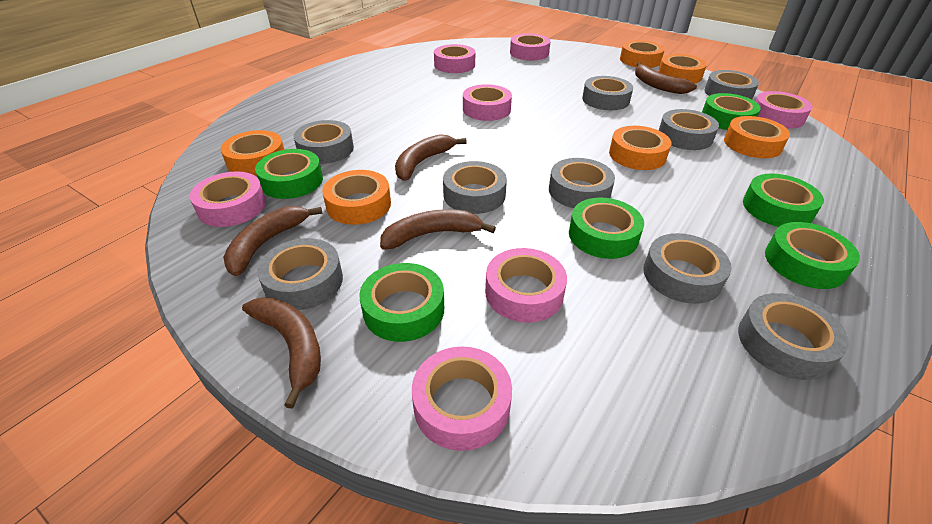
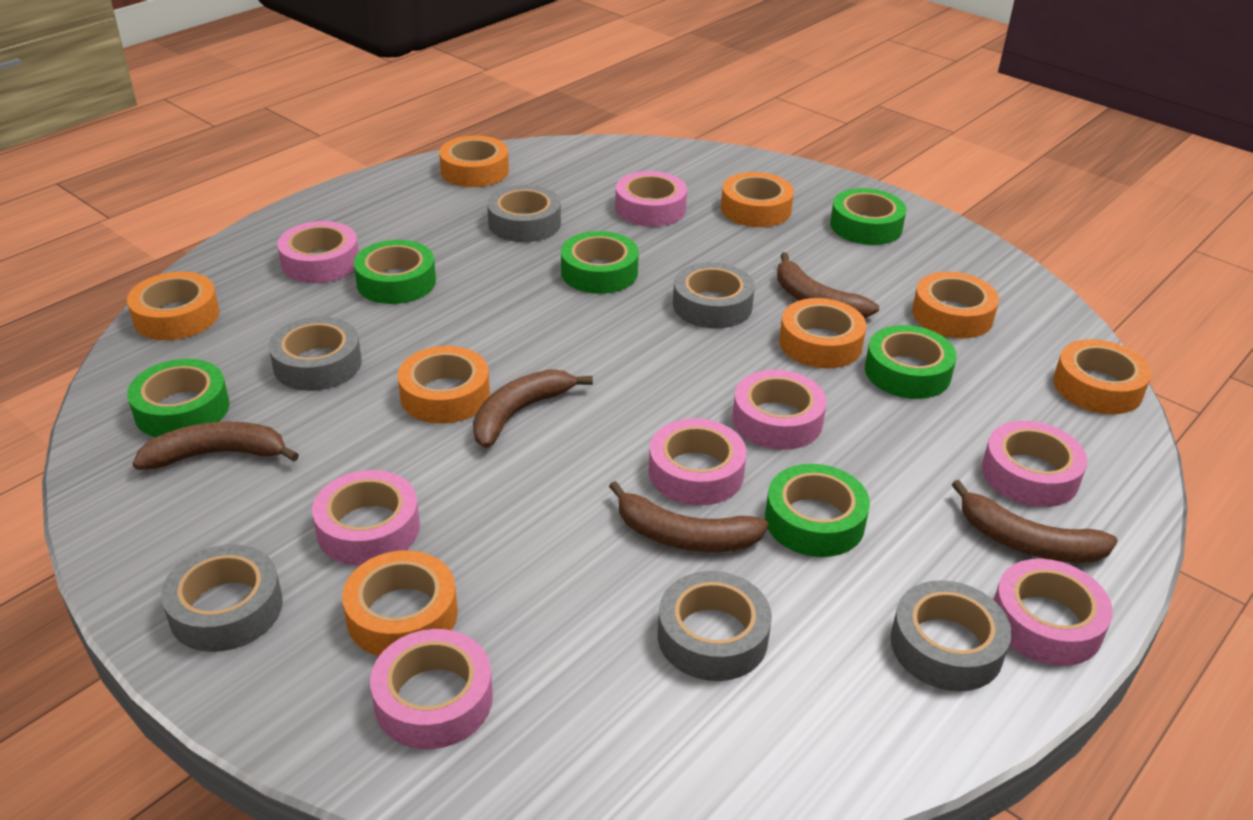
grey tape: 9 -> 6
orange tape: 6 -> 8
pink tape: 7 -> 8

